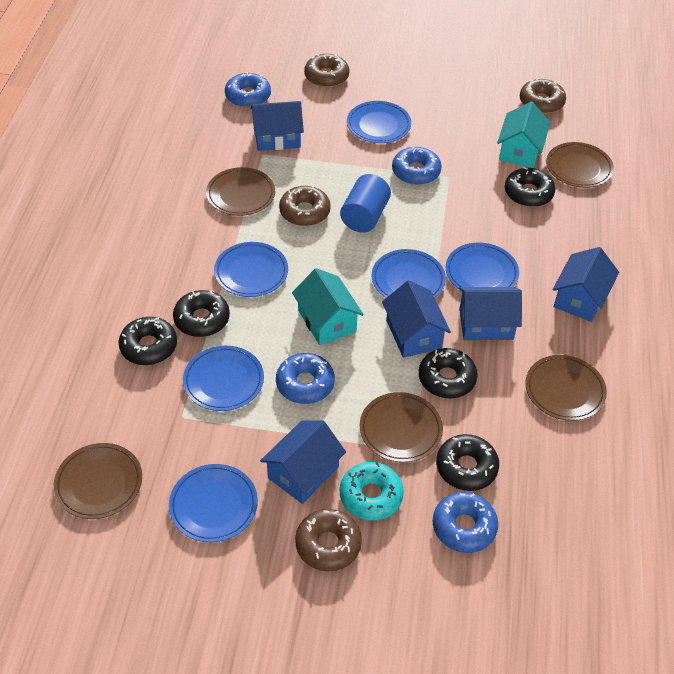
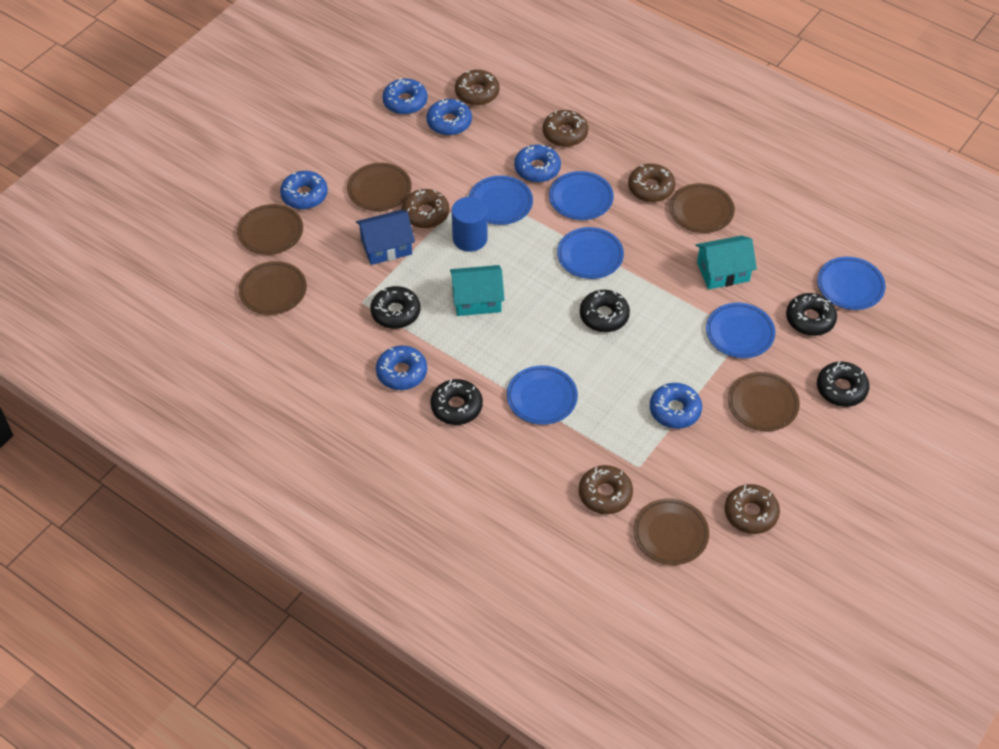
blue donut: 4 -> 6
blue house: 5 -> 1
brown donut: 4 -> 6
brown plate: 5 -> 6
turquoise donut: 1 -> 0

